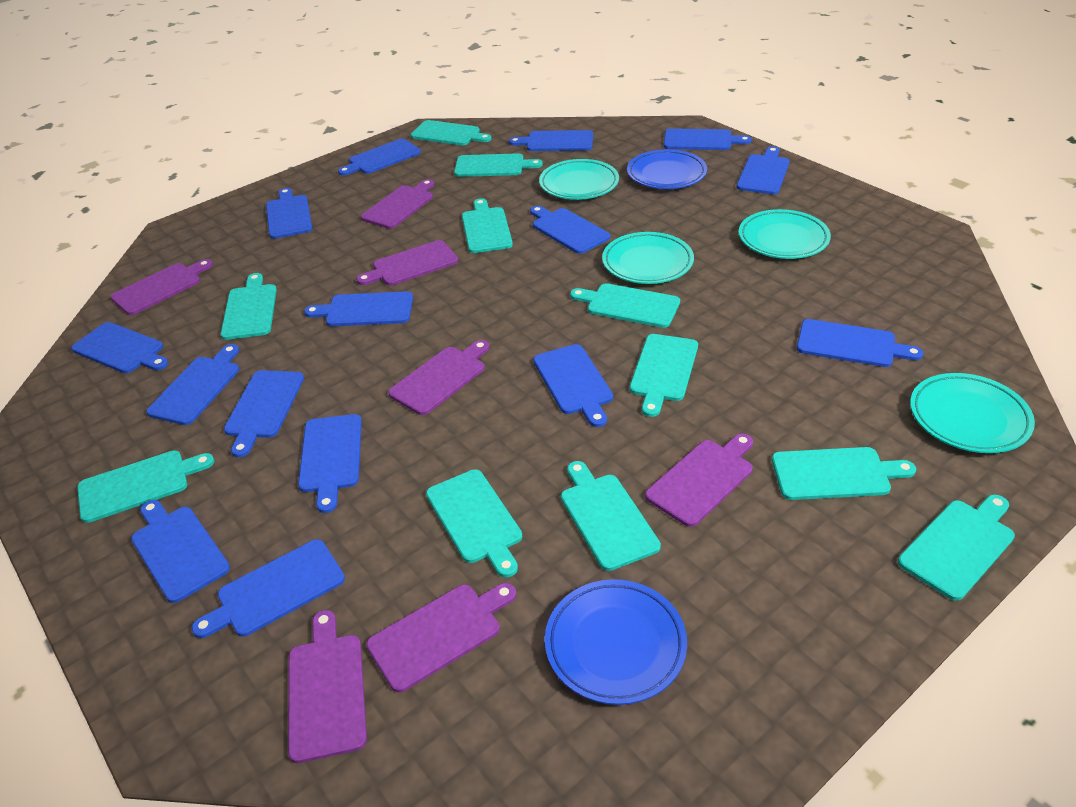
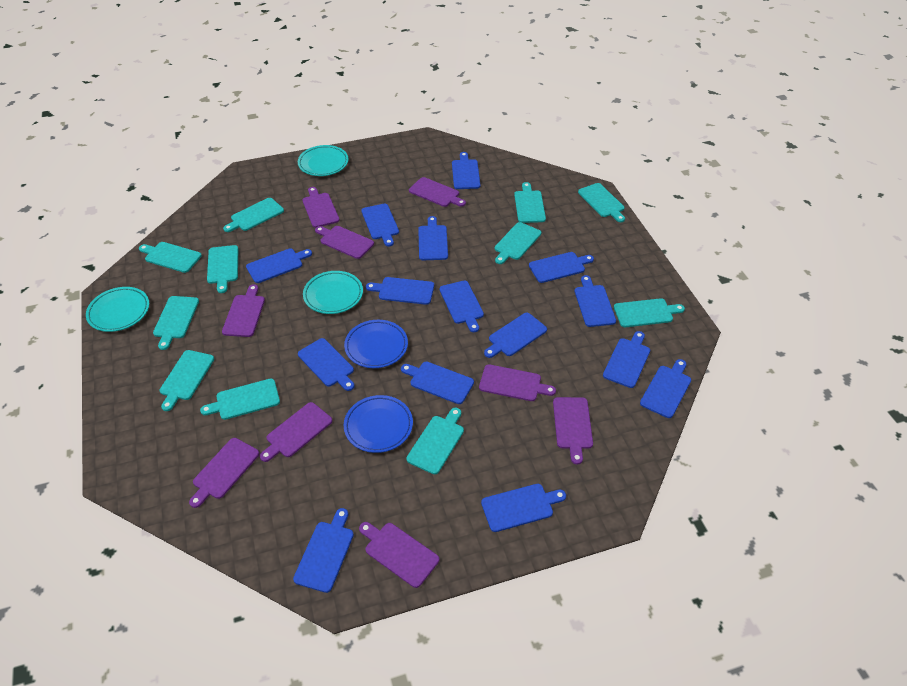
purple cutting board: 7 -> 9
turquoise plate: 4 -> 3

